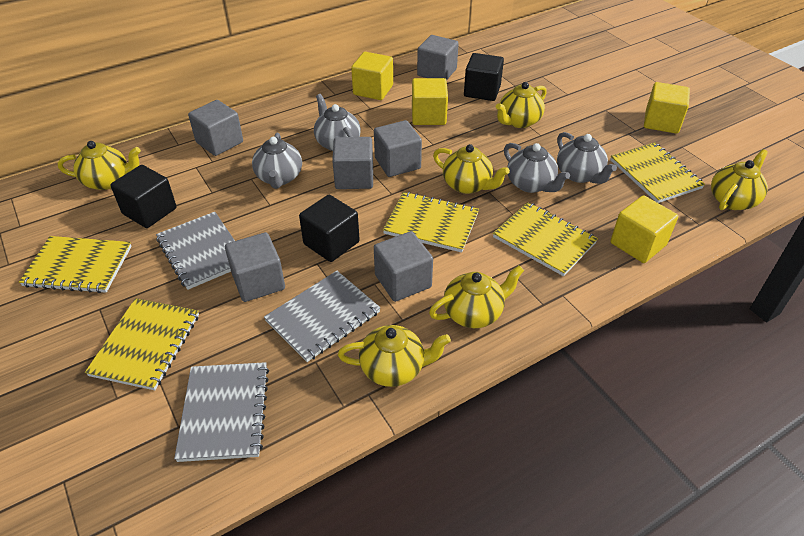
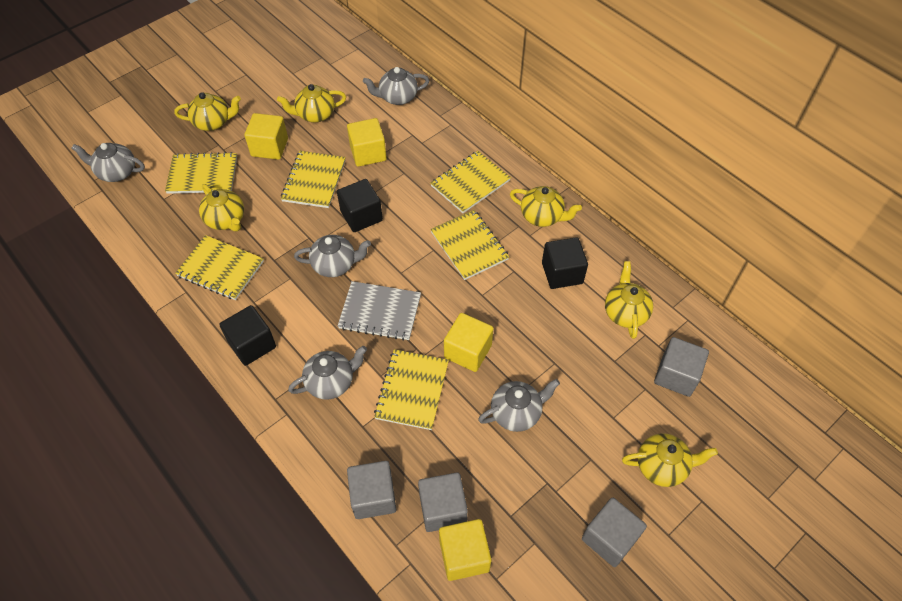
grey cube: 6 -> 4
grey notebook: 3 -> 1
grey teapot: 4 -> 5
yellow notebook: 5 -> 6

